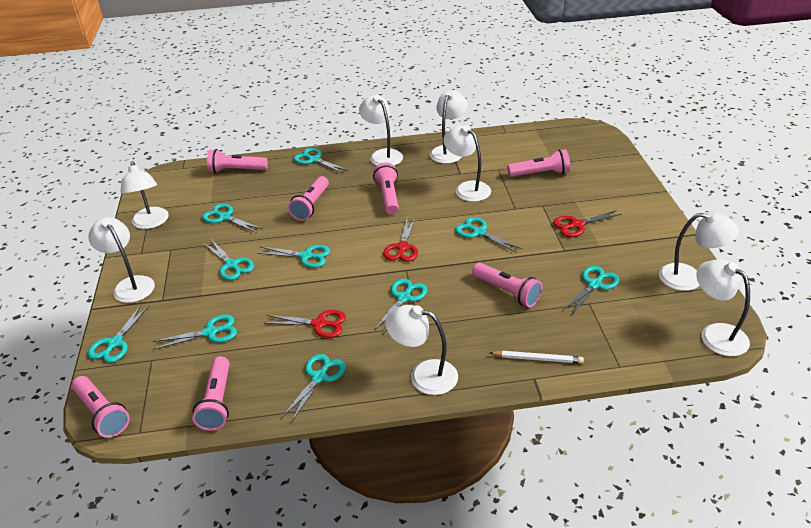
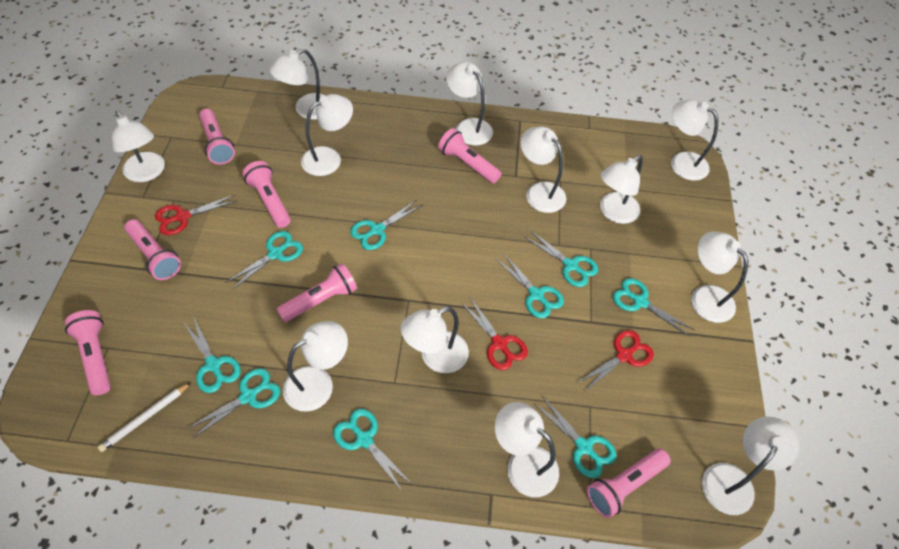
turquoise scissors: 10 -> 9
white lamp: 8 -> 12

